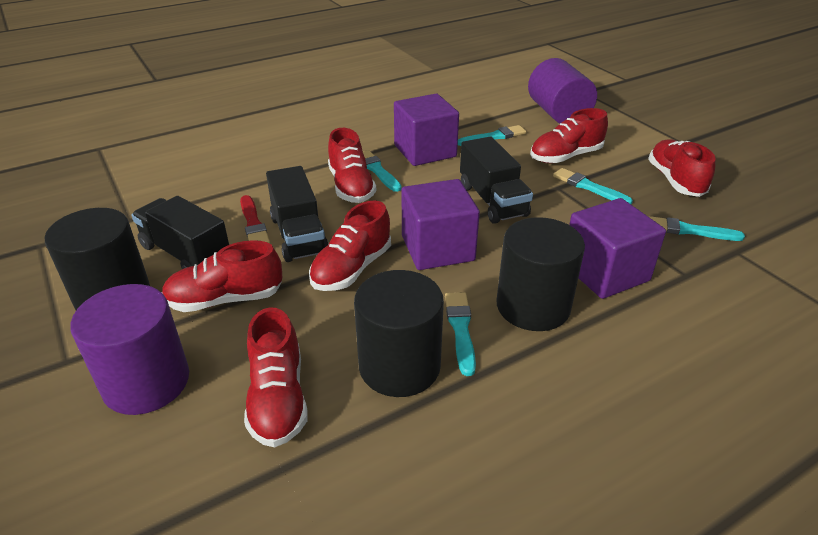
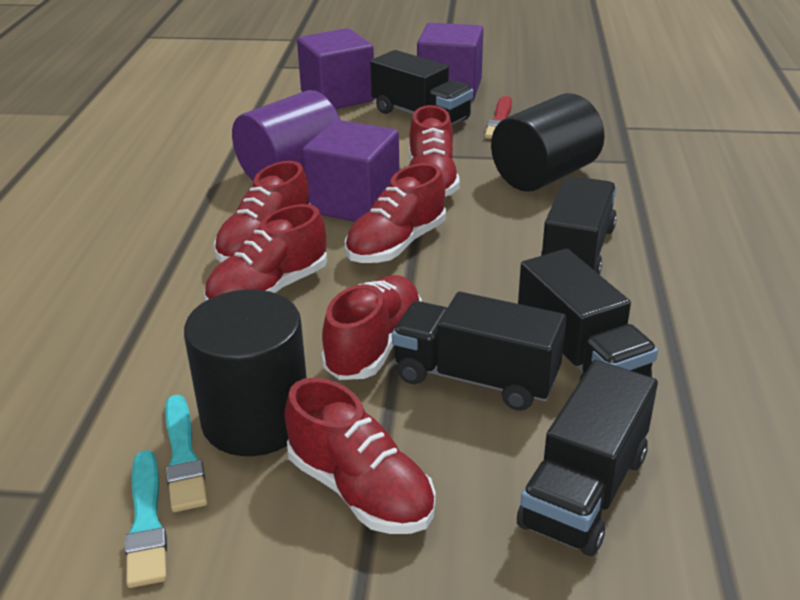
black cylinder: 3 -> 2
black truck: 3 -> 5
purple cylinder: 2 -> 1
turquoise brush: 5 -> 2

